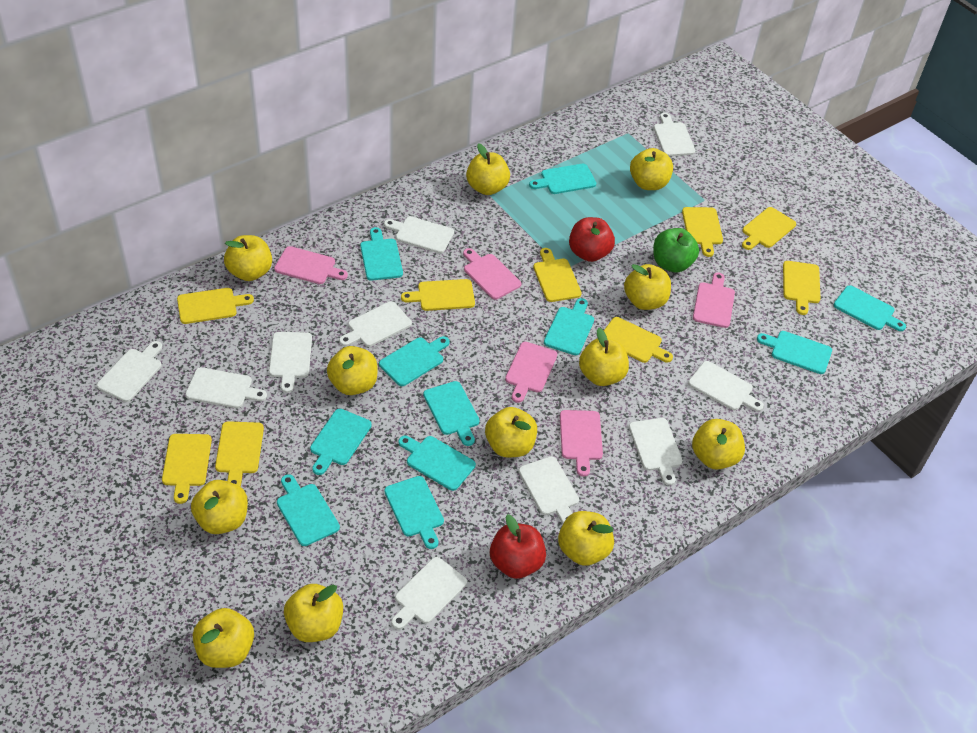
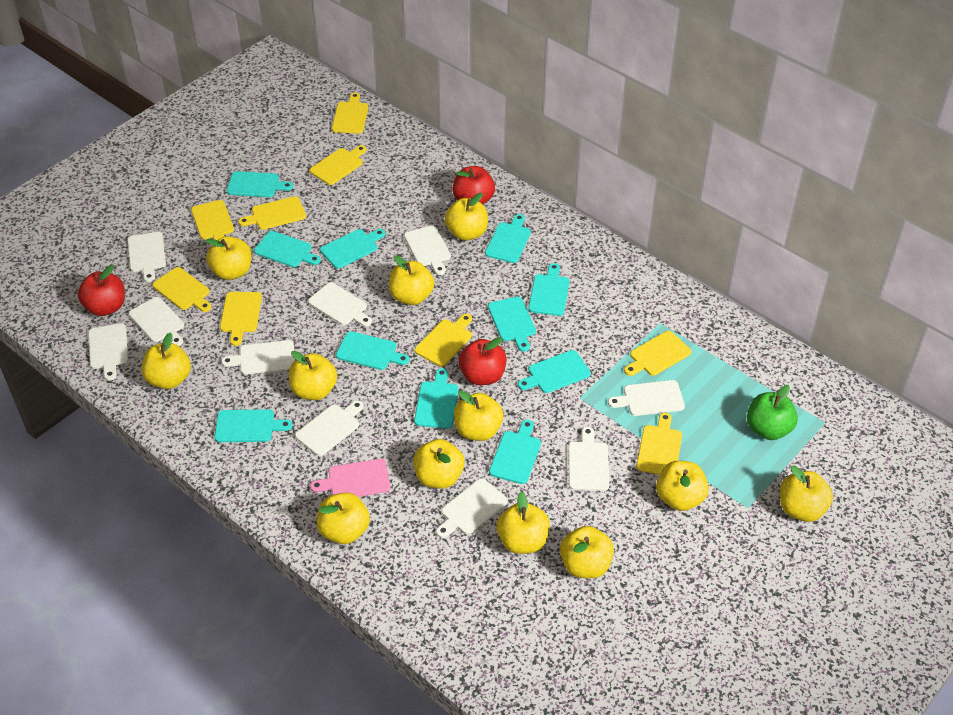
pink cutting board: 5 -> 1
red apple: 2 -> 3

